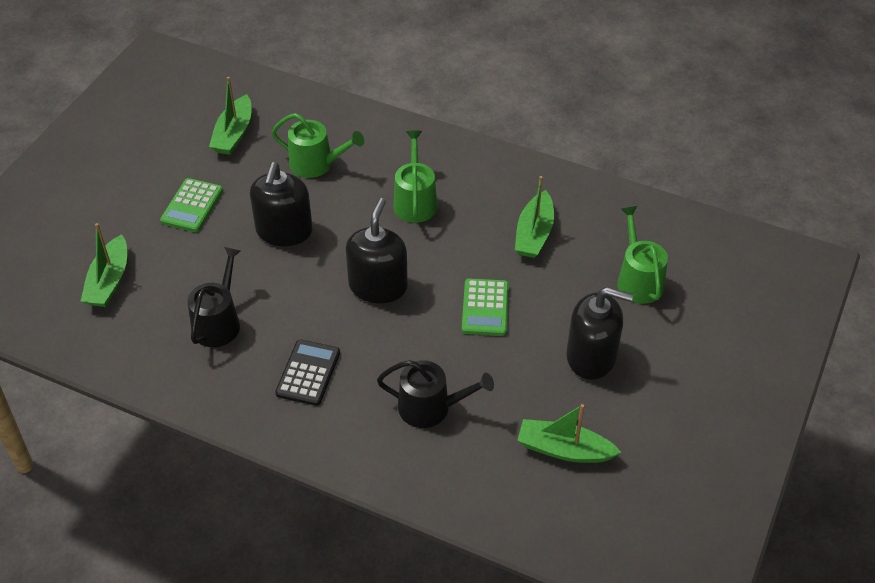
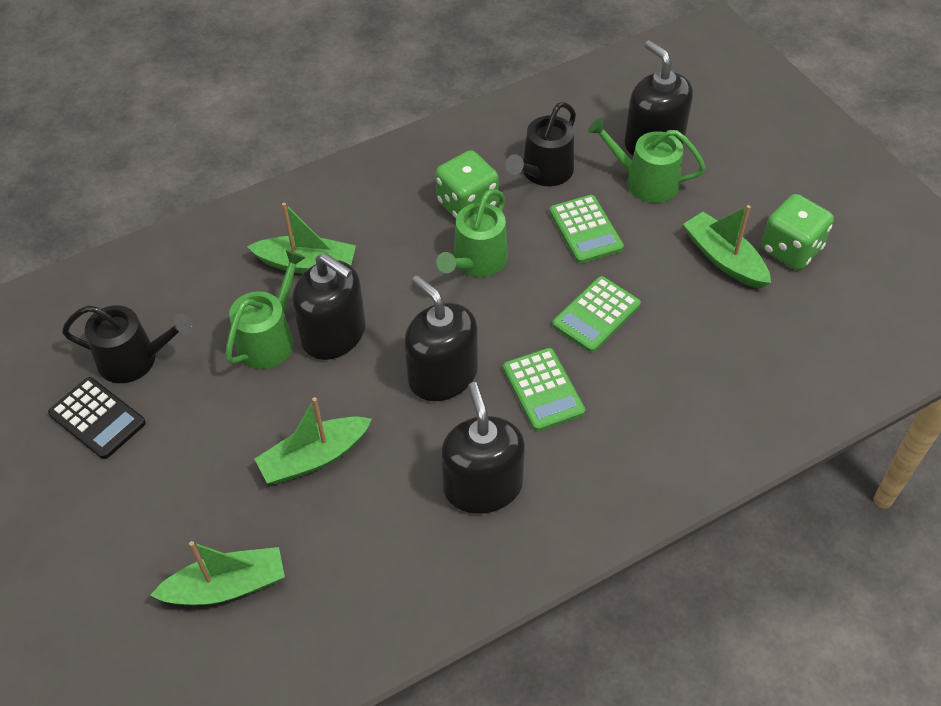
black soap dispenser: 3 -> 4
green calculator: 2 -> 3
green dice: 0 -> 2

